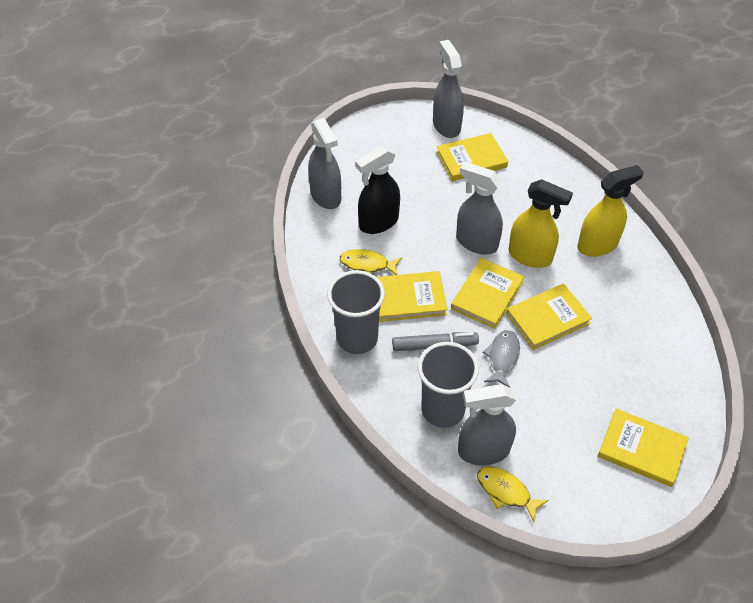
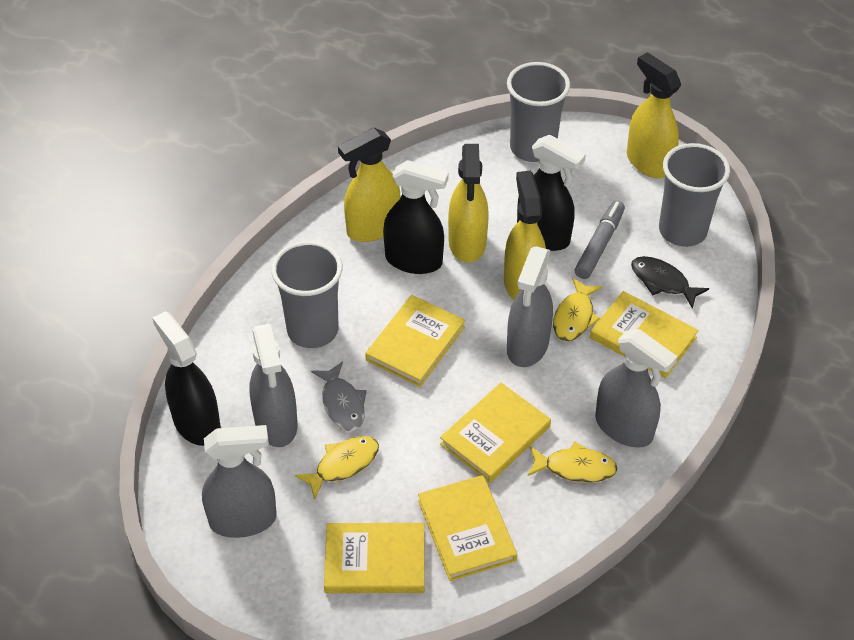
black fish: 0 -> 1
black spray bottle: 1 -> 3
grey cup: 2 -> 3
yellow fish: 2 -> 3
yellow spray bottle: 2 -> 4

